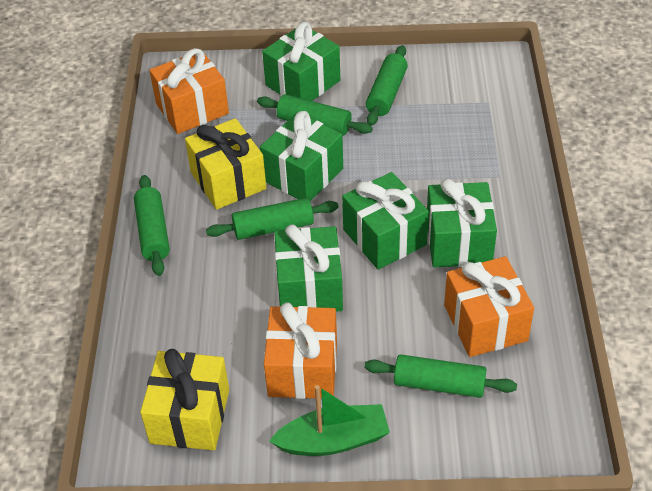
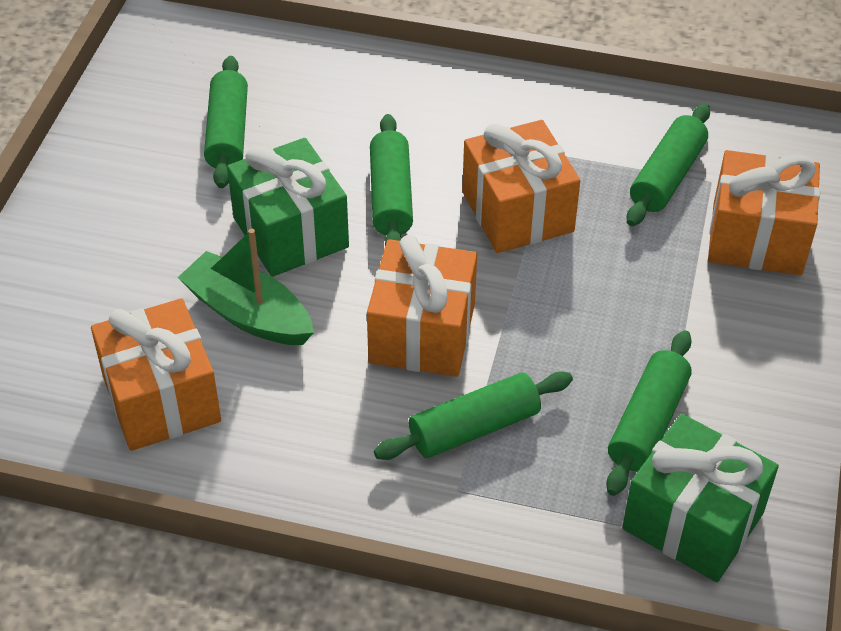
green gift: 5 -> 2
orange gift: 3 -> 4
yellow gift: 2 -> 0

